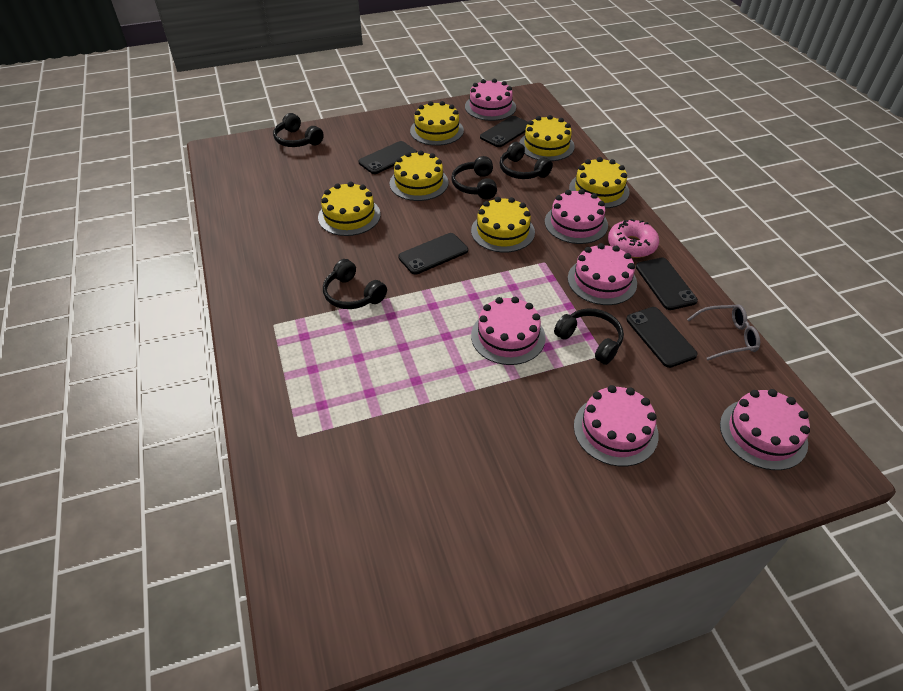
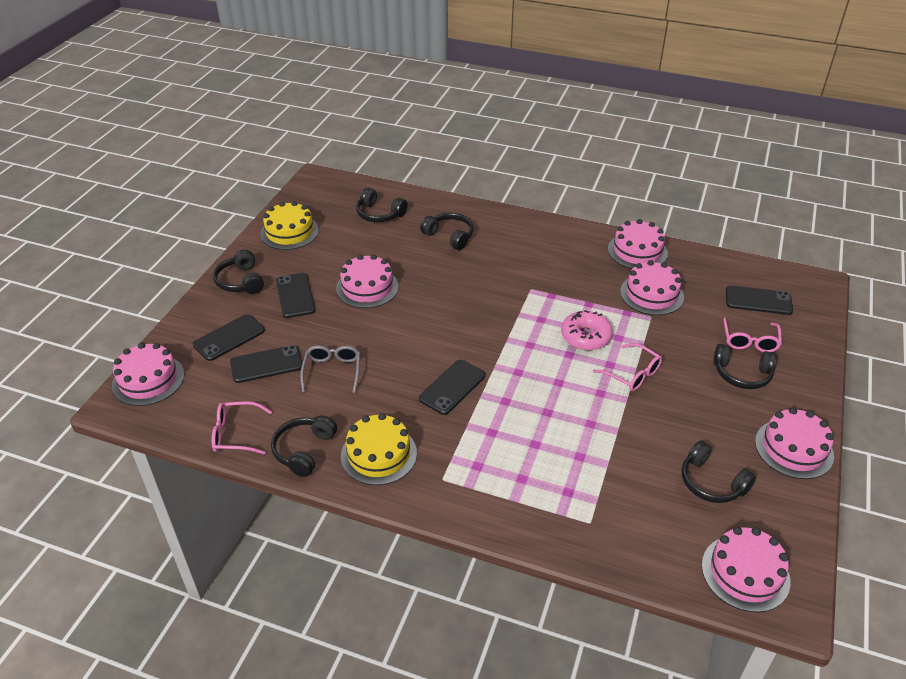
black headphones: 5 -> 6
pink glasses: 0 -> 3
yellow cake: 6 -> 2

